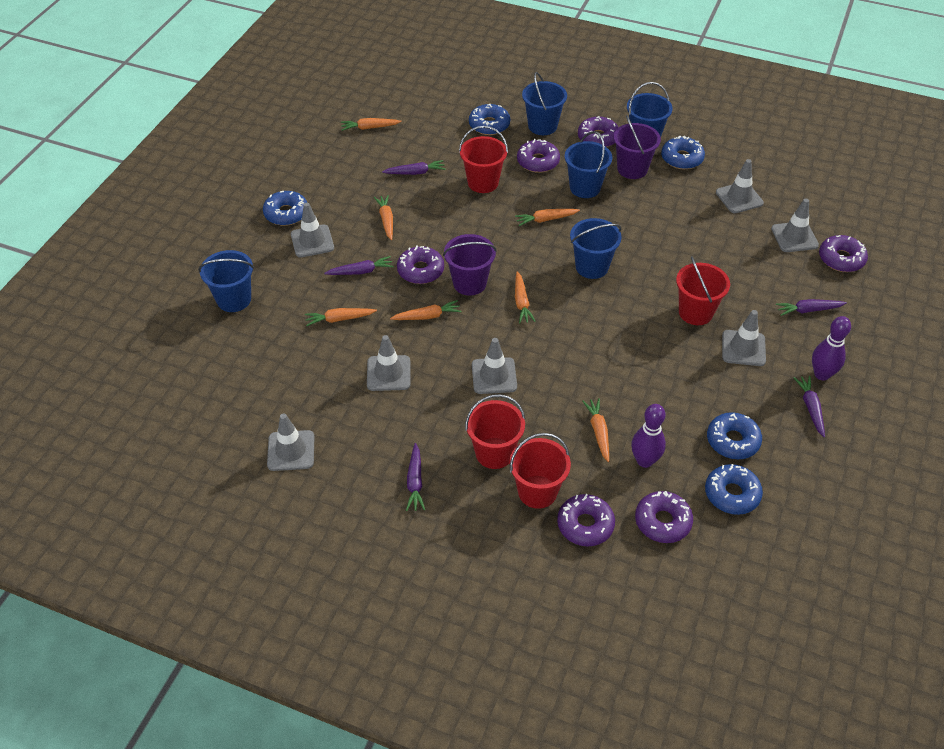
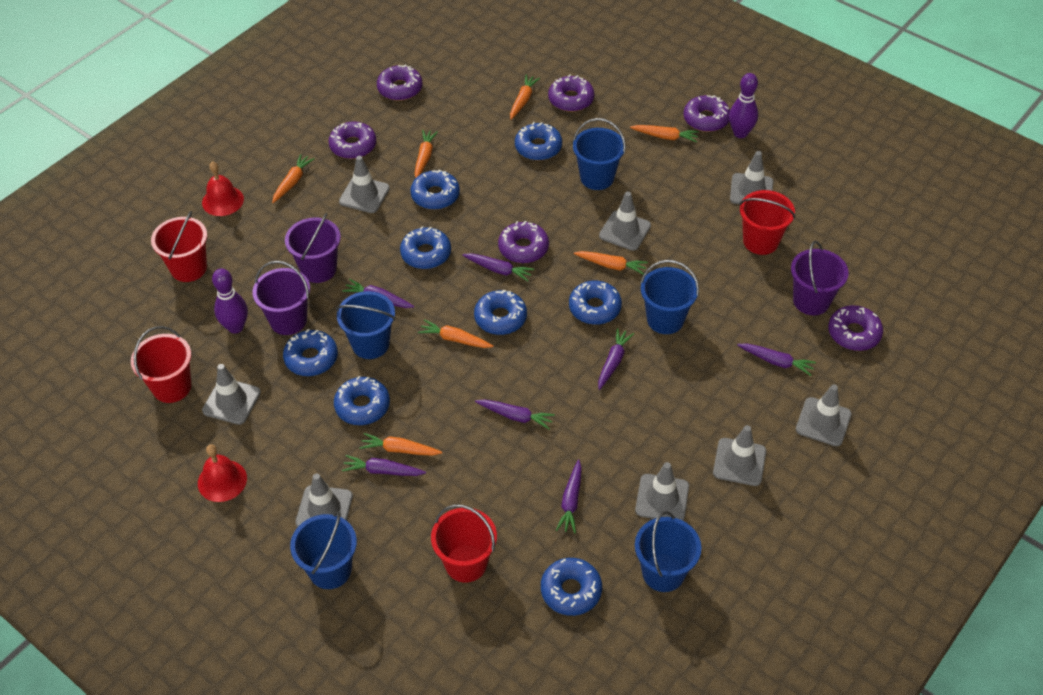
blue donut: 5 -> 8
grey traffic cone: 7 -> 8
purple bucket: 2 -> 3
purple carrot: 5 -> 7
red bell: 0 -> 2

